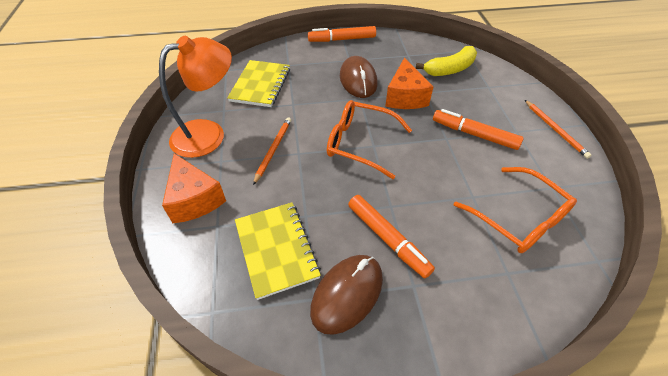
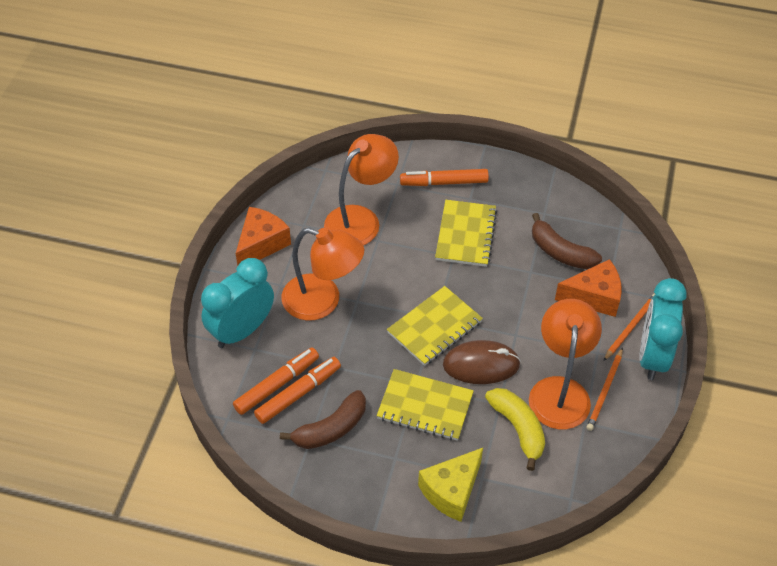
brown banana: 0 -> 2
brown mouse: 2 -> 1
orange glasses: 2 -> 0
orange lamp: 1 -> 3
turquoise clock: 0 -> 2
yellow cheese: 0 -> 1
yellow notebook: 2 -> 3

